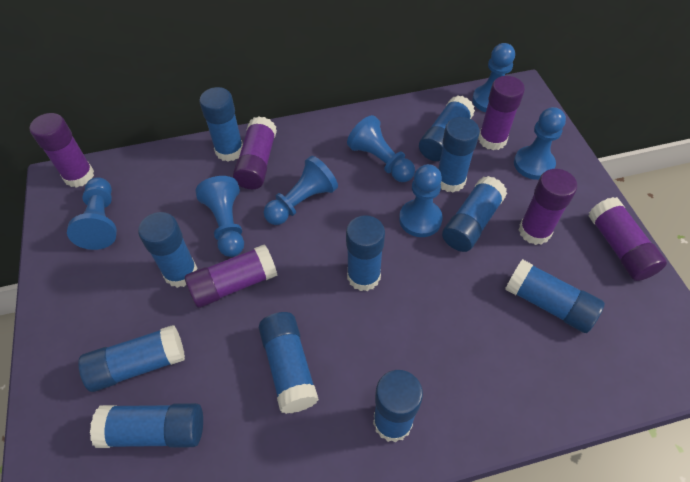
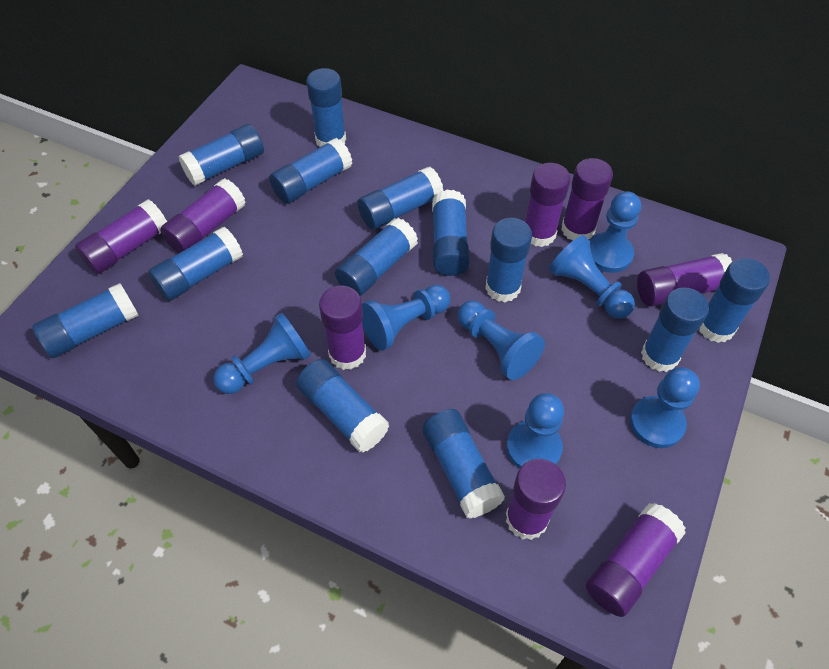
blue glue stick: 11 -> 13
purple glue stick: 6 -> 8

